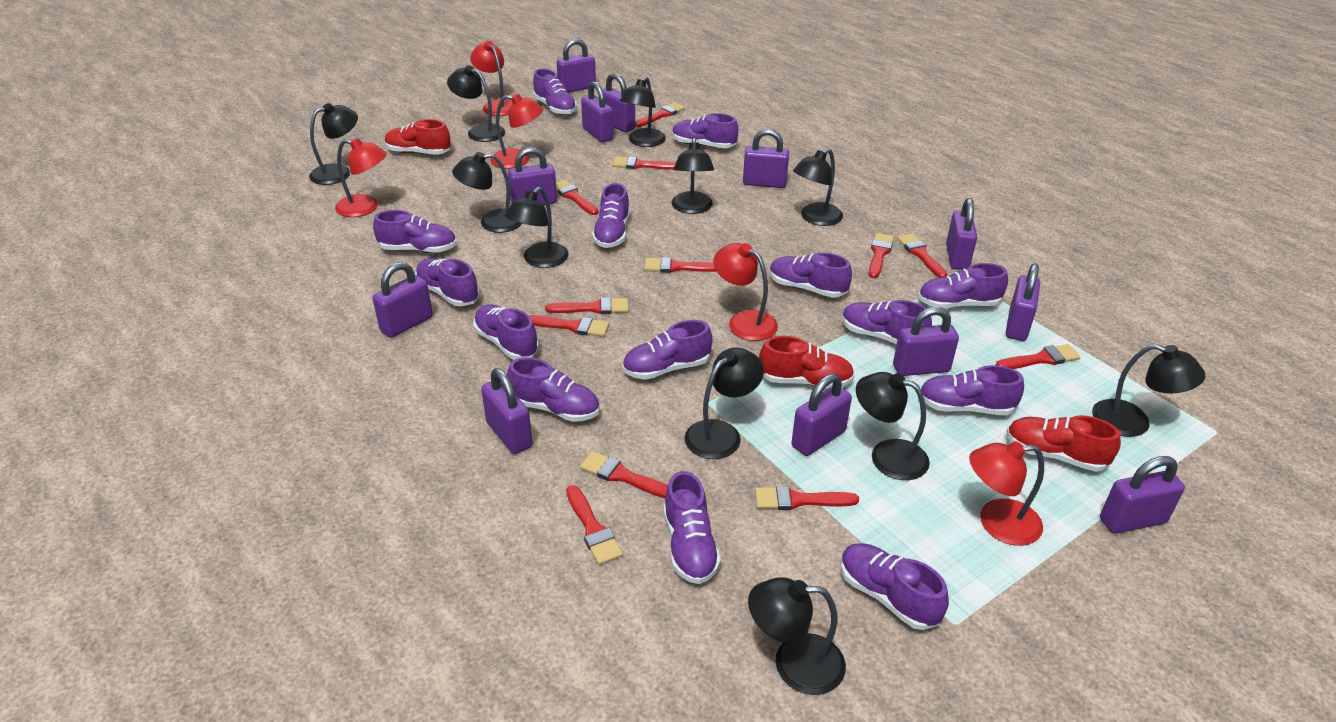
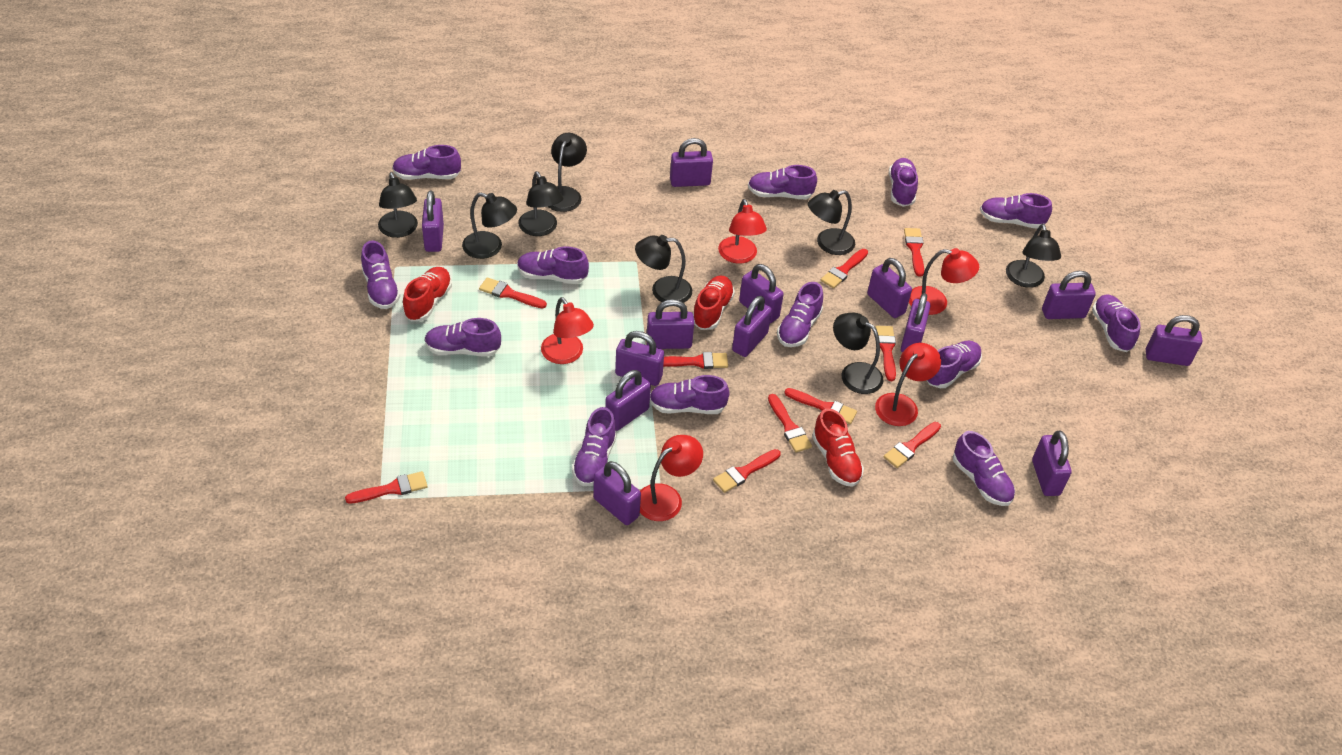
black lamp: 11 -> 8
purple padlock: 12 -> 13
purple shoe: 14 -> 13
red brush: 12 -> 10

